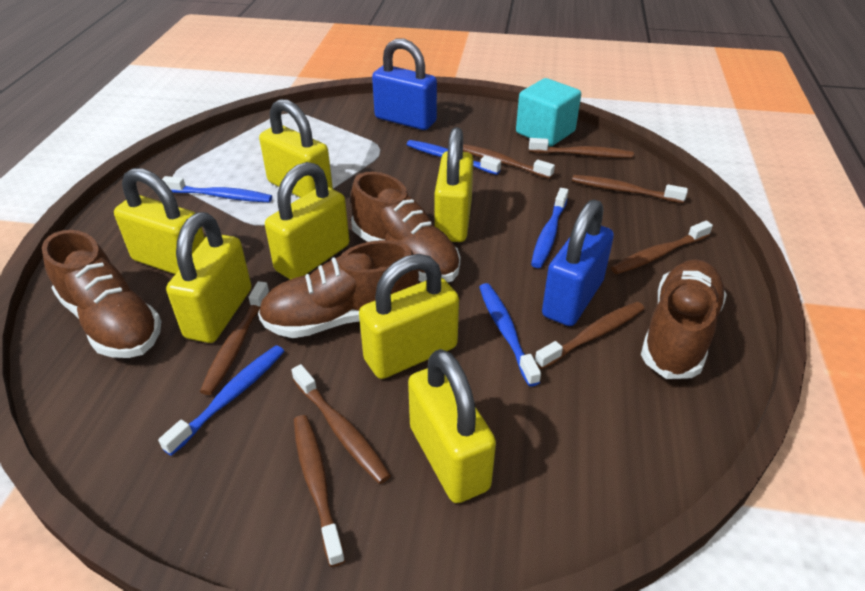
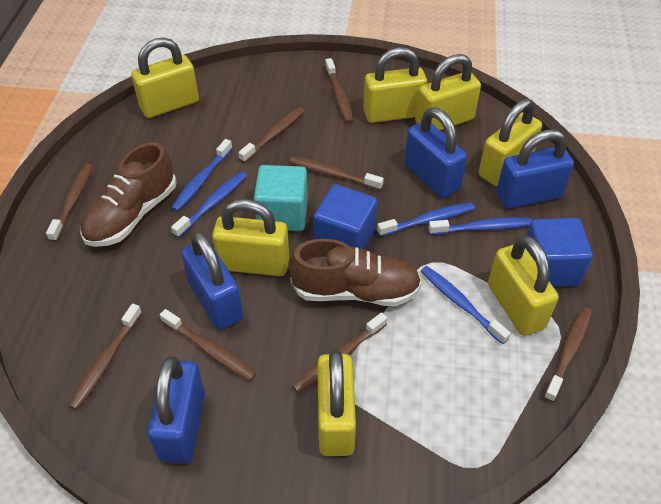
blue cube: 0 -> 2
blue padlock: 2 -> 4
brown shoe: 4 -> 2

